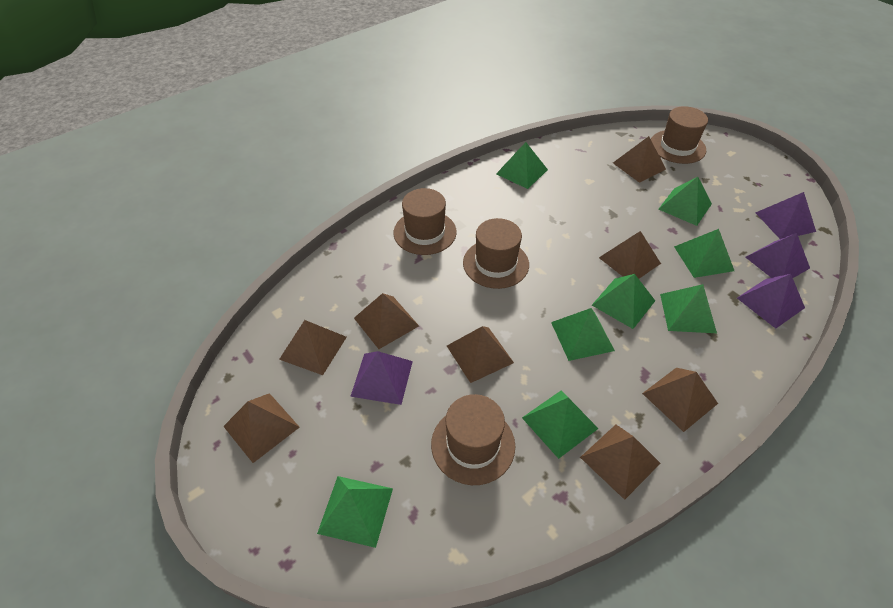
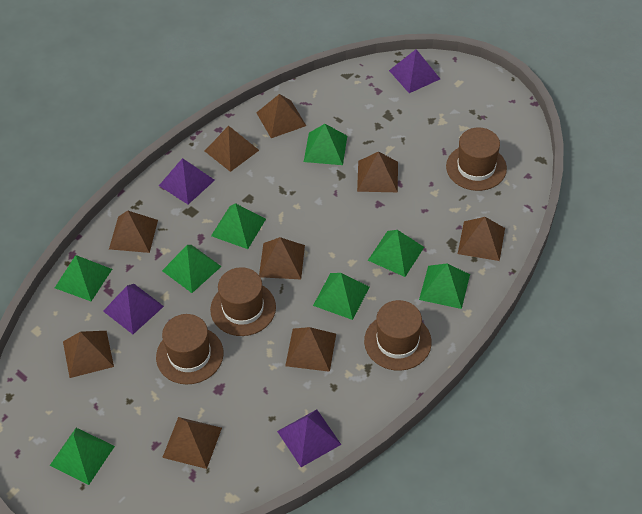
brown pyramid: 8 -> 9

